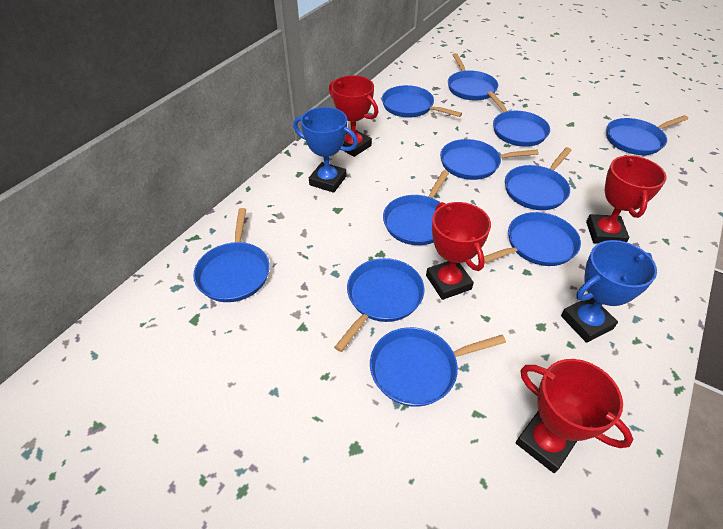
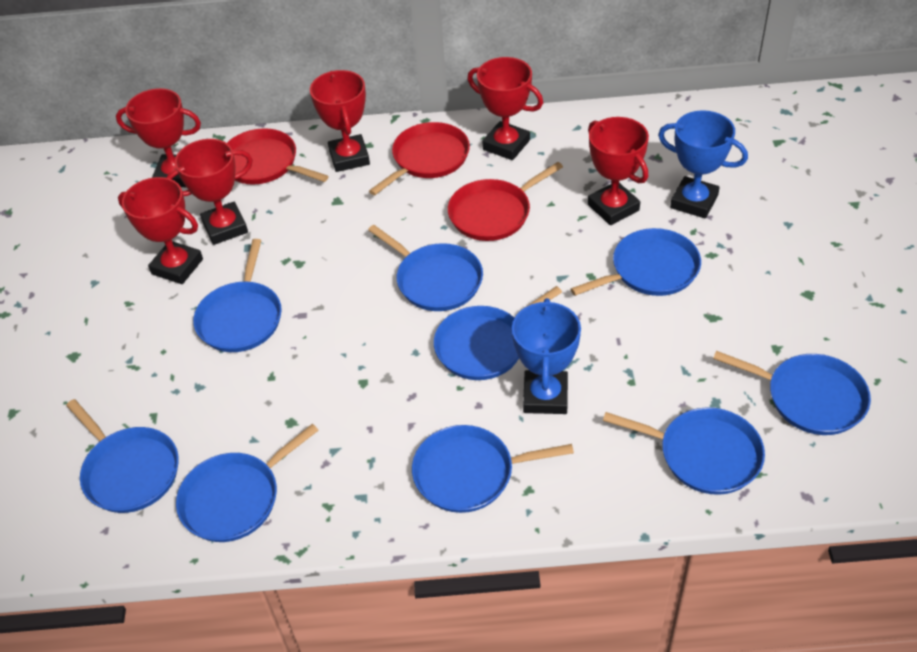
blue pan: 11 -> 9
red pan: 0 -> 3
red trophy: 4 -> 6

